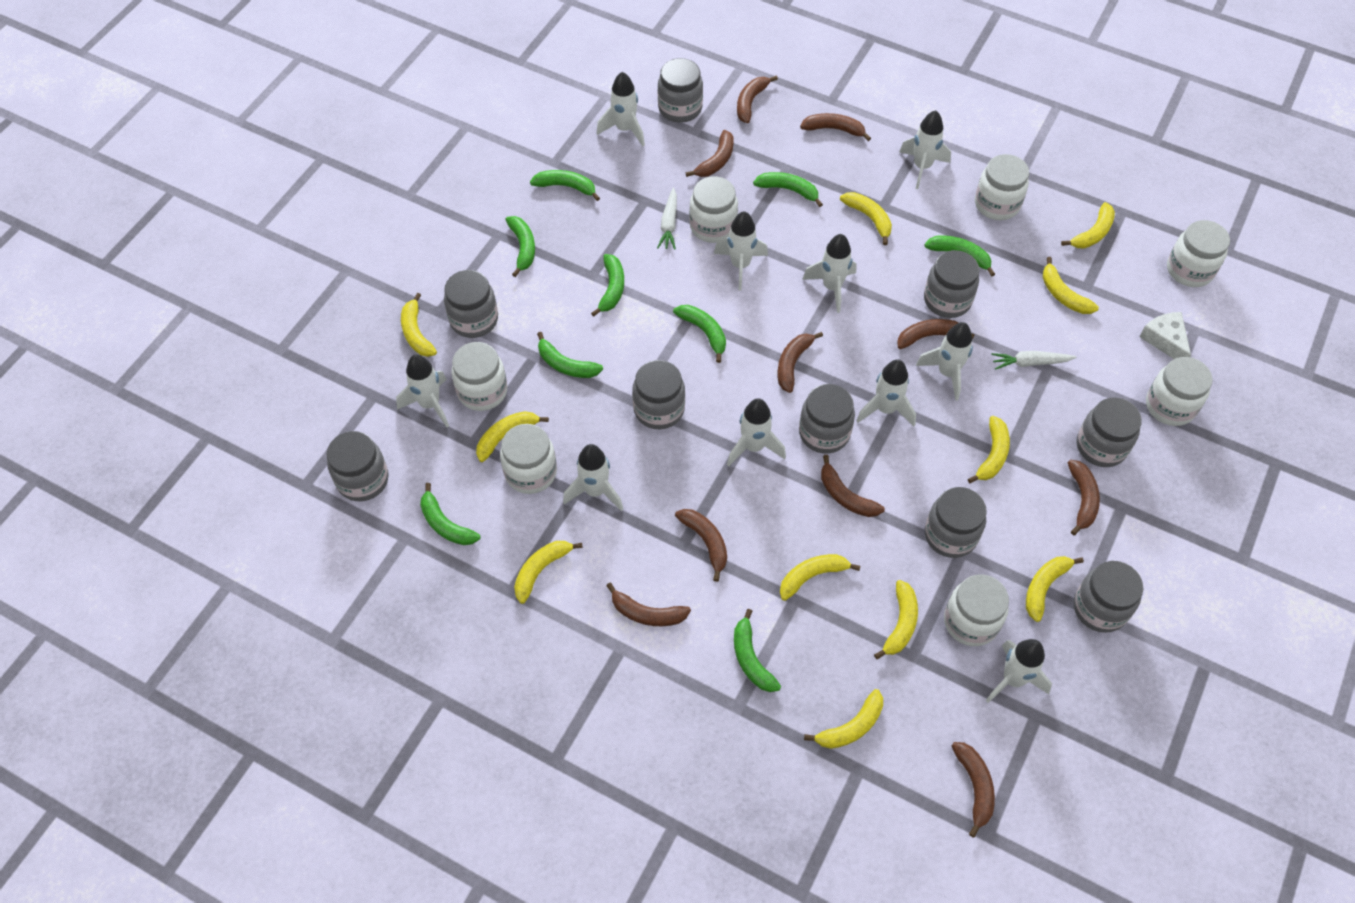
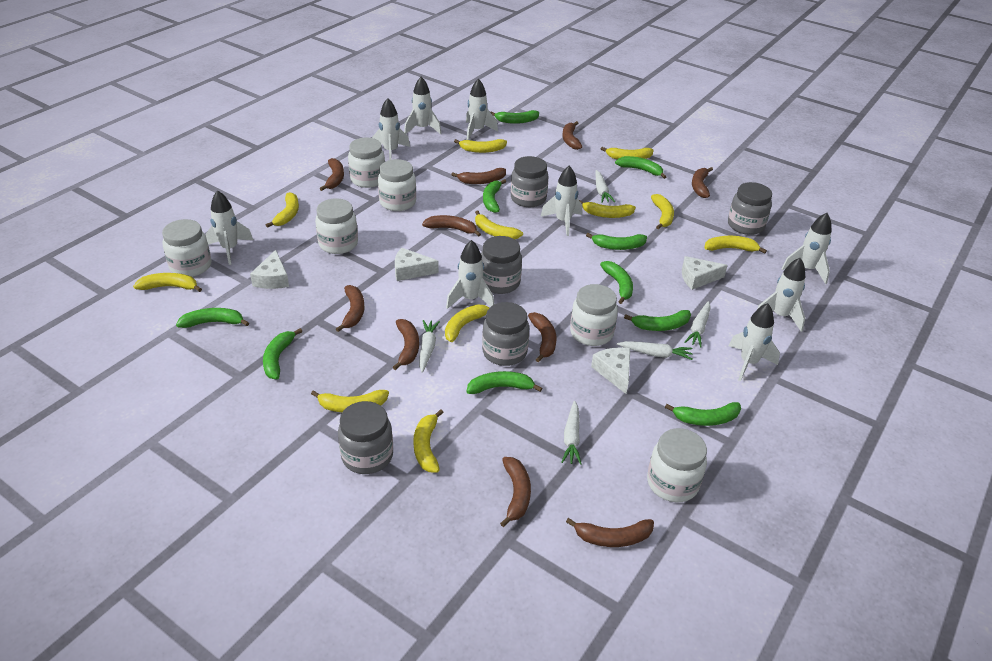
green banana: 9 -> 10
grey jar: 9 -> 5
white carrot: 2 -> 5
white cheese: 1 -> 4
white jar: 7 -> 6
white rocket: 10 -> 9

